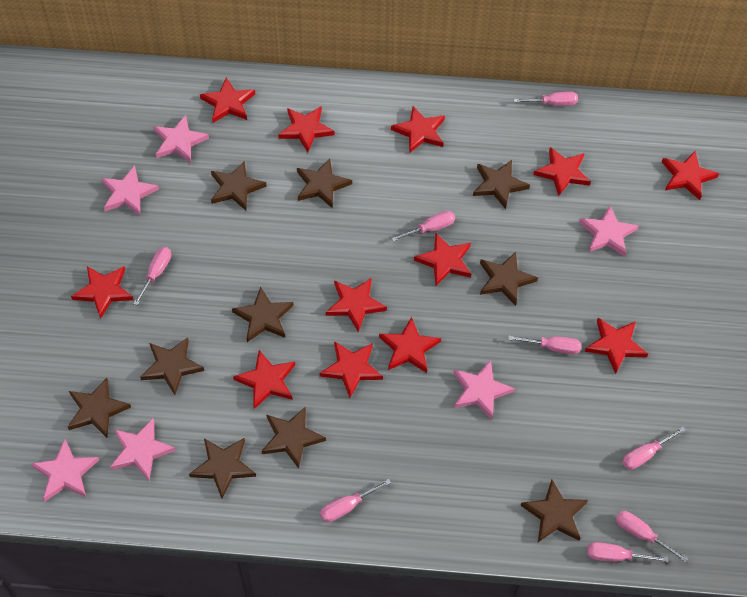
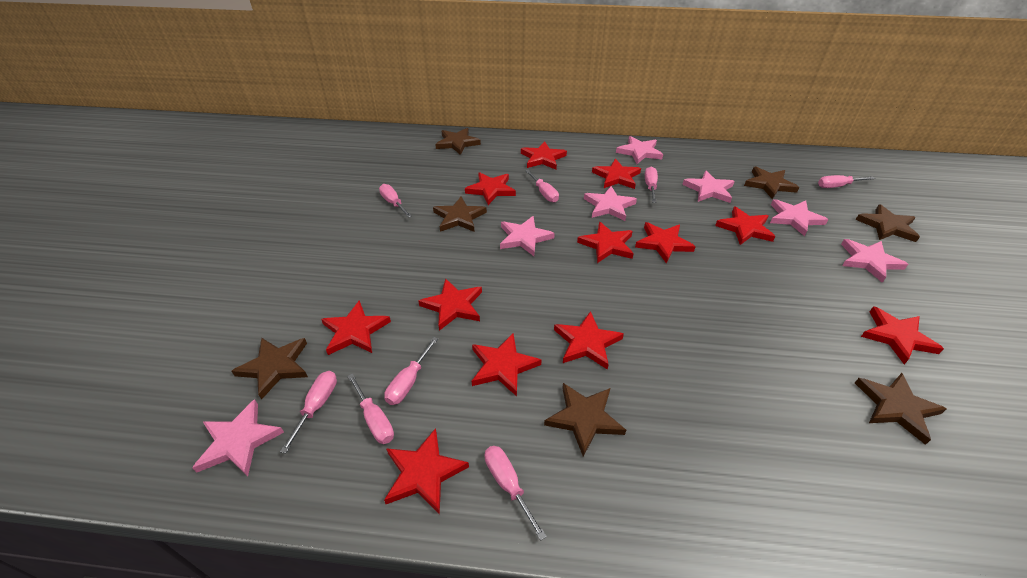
brown star: 10 -> 7
pink star: 6 -> 7

